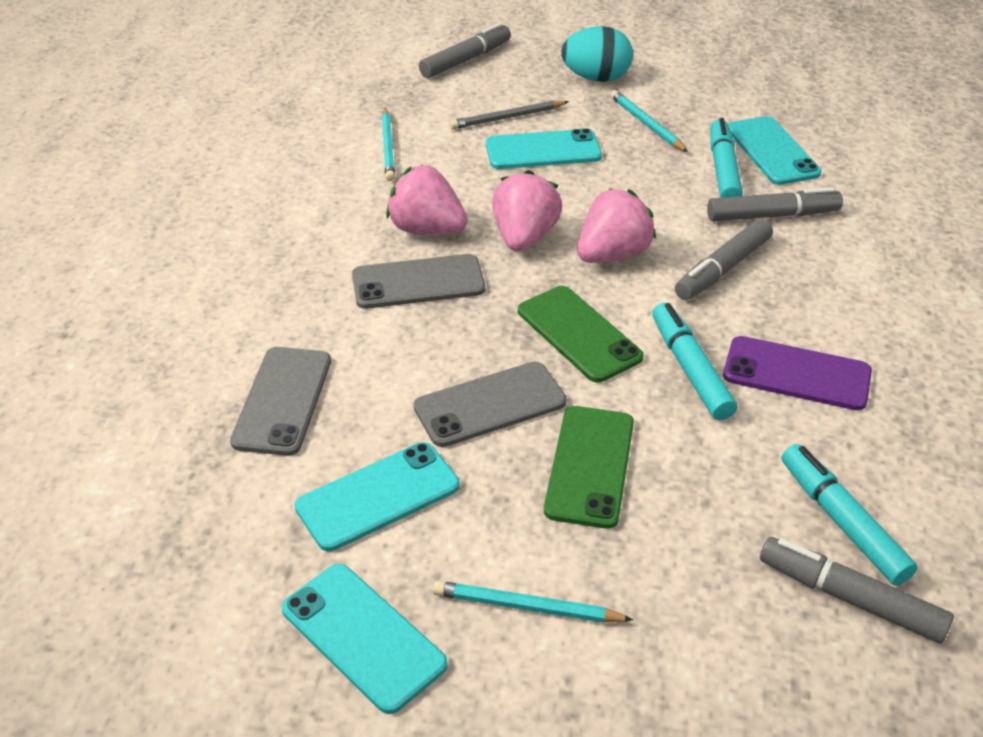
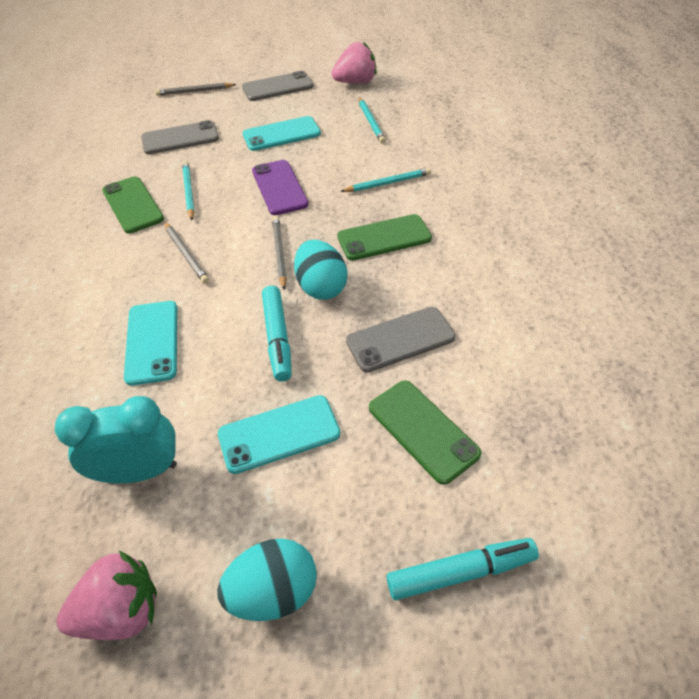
green phone: 2 -> 3
grey marker: 4 -> 0
grey pencil: 1 -> 3
pink strawberry: 3 -> 2
turquoise clock: 0 -> 1
turquoise egg: 1 -> 2
turquoise marker: 3 -> 2
turquoise phone: 4 -> 3

